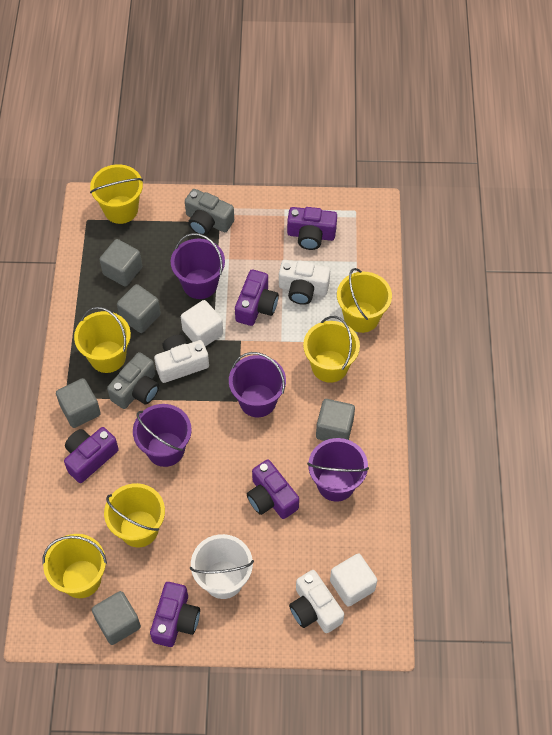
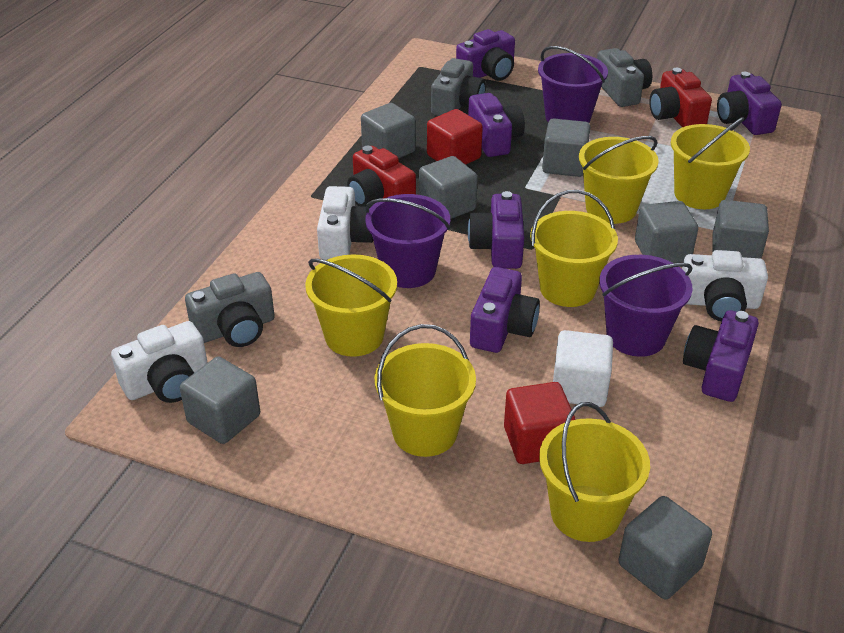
grey camera: 2 -> 3
grey cube: 5 -> 7
purple bucket: 4 -> 3
purple camera: 5 -> 6
red camera: 0 -> 2
red cube: 0 -> 2
white bucket: 1 -> 0
white cube: 2 -> 1

